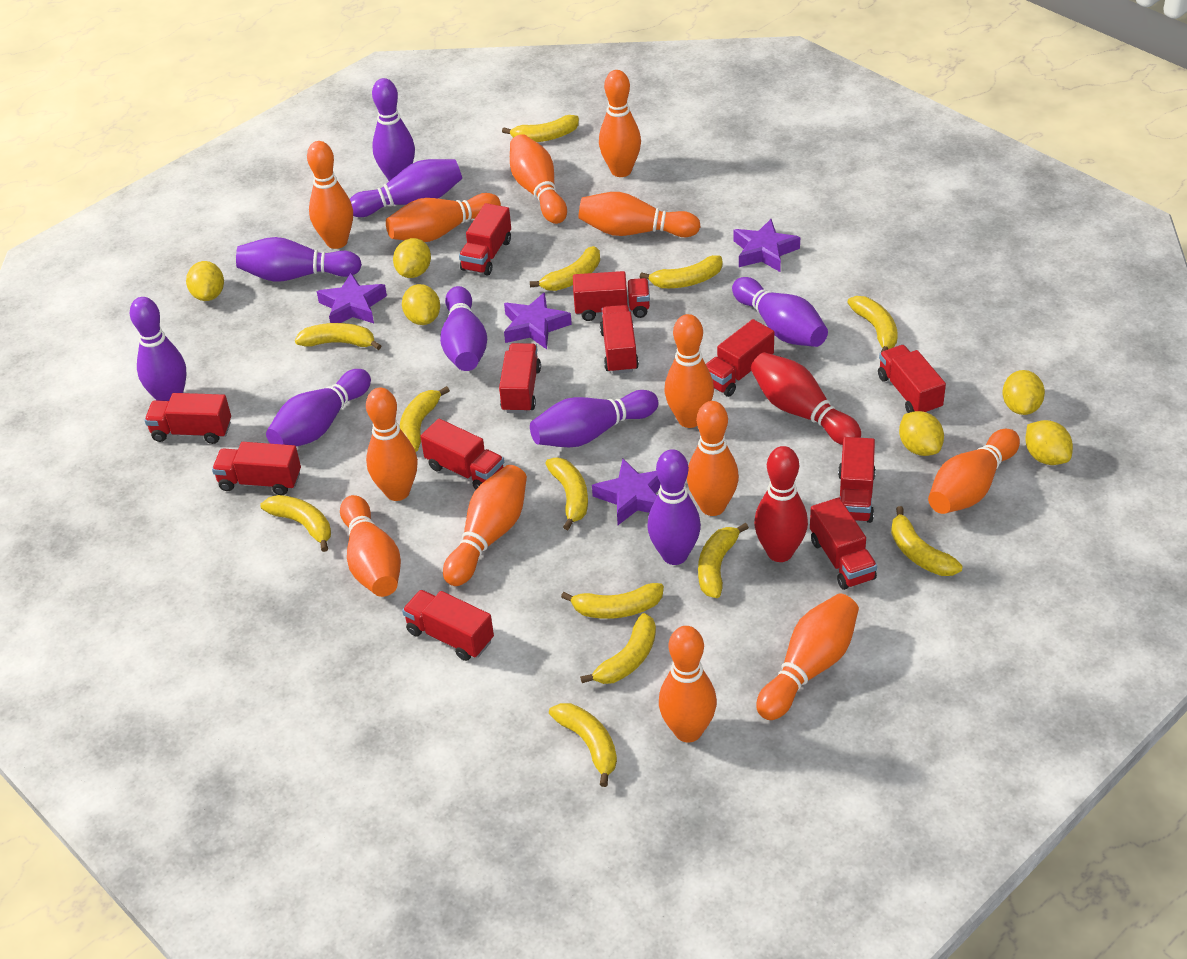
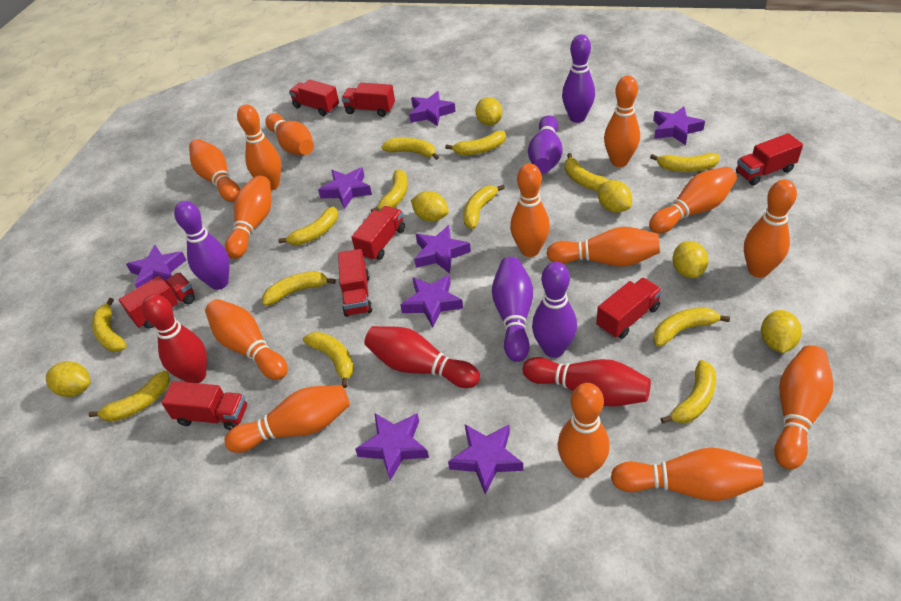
orange bowling pin: 13 -> 14
purple bowling pin: 9 -> 5
purple star: 4 -> 8
red bowling pin: 2 -> 3
red truck: 12 -> 8

